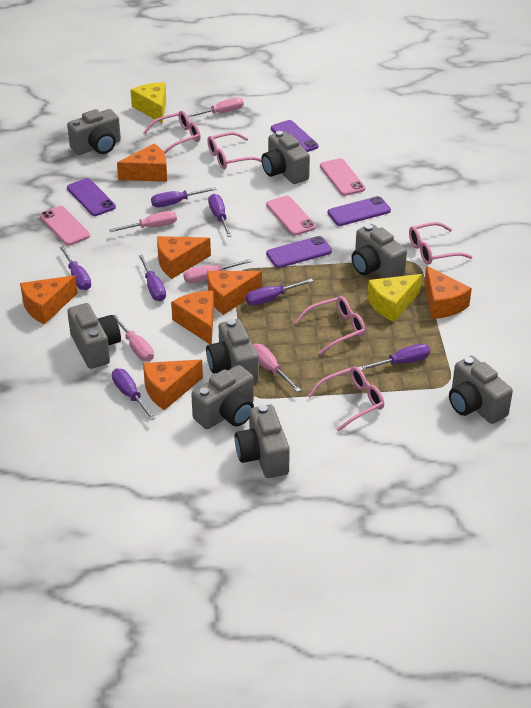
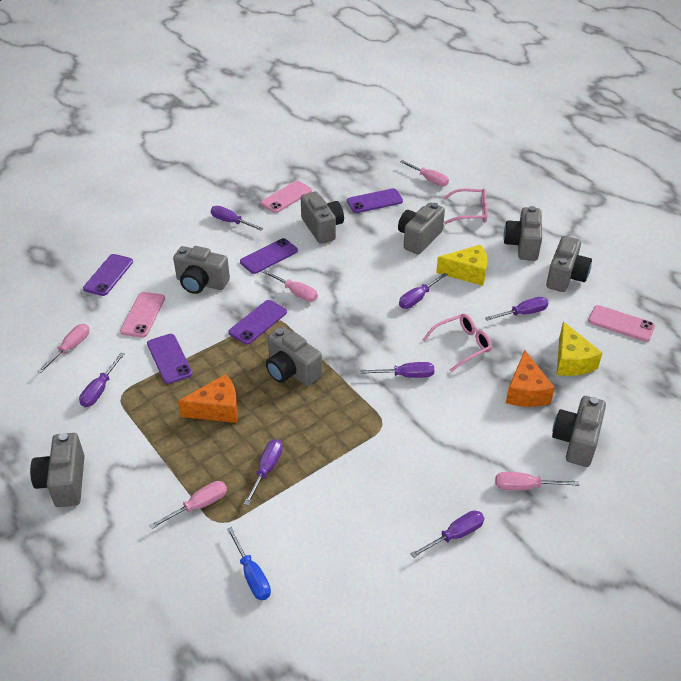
blue screwdriver: 0 -> 1
orange cheese: 7 -> 2
pink glasses: 5 -> 2
purple phone: 4 -> 5

